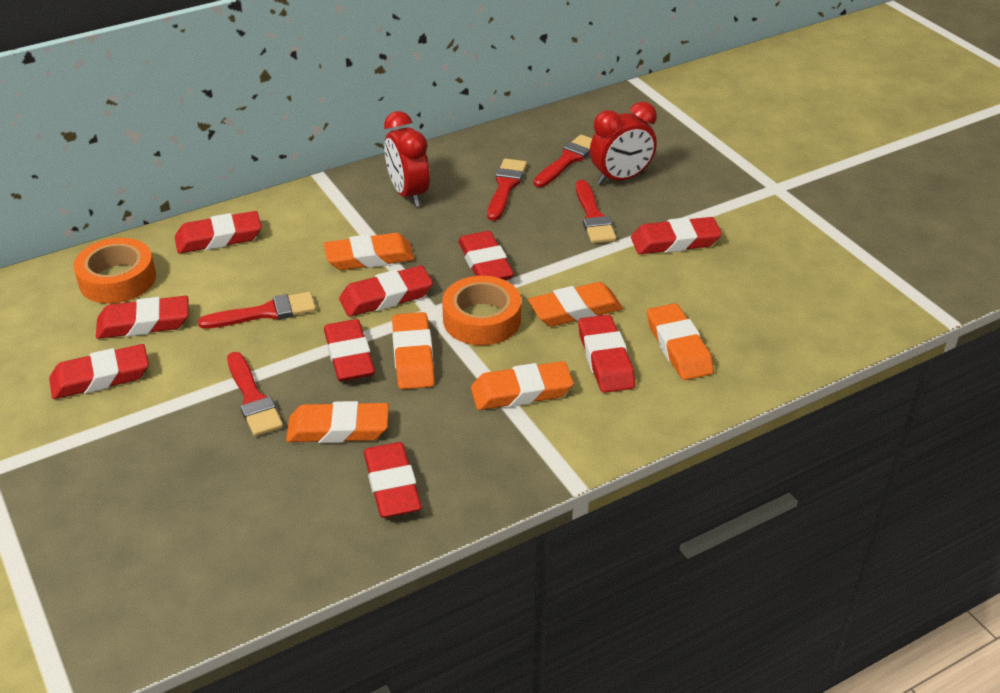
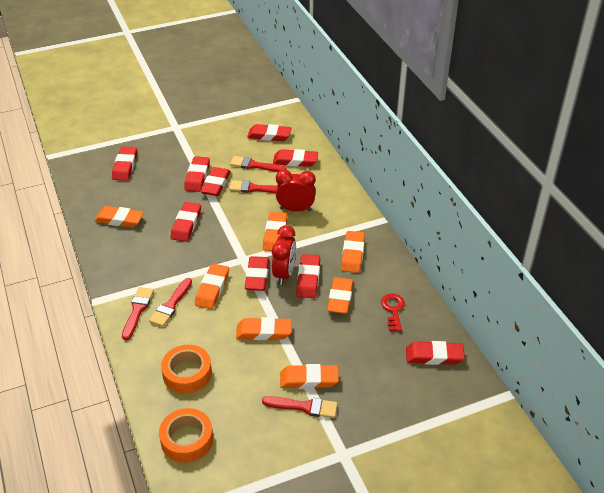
orange eraser: 6 -> 7
red key: 0 -> 1

